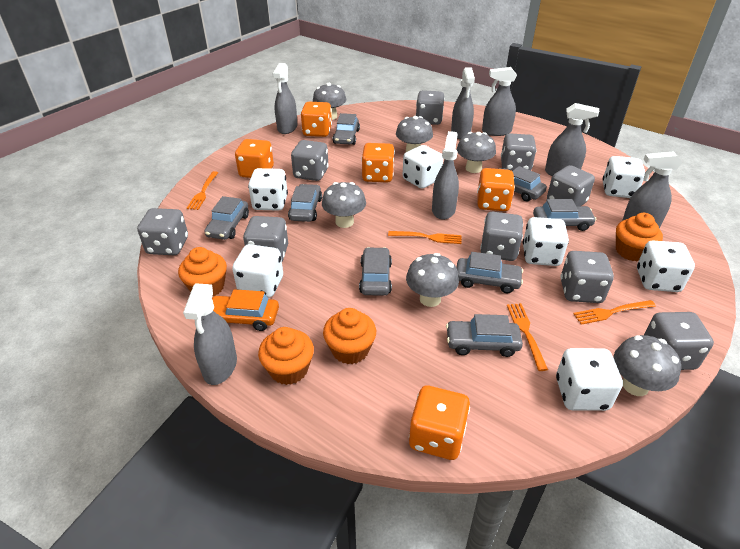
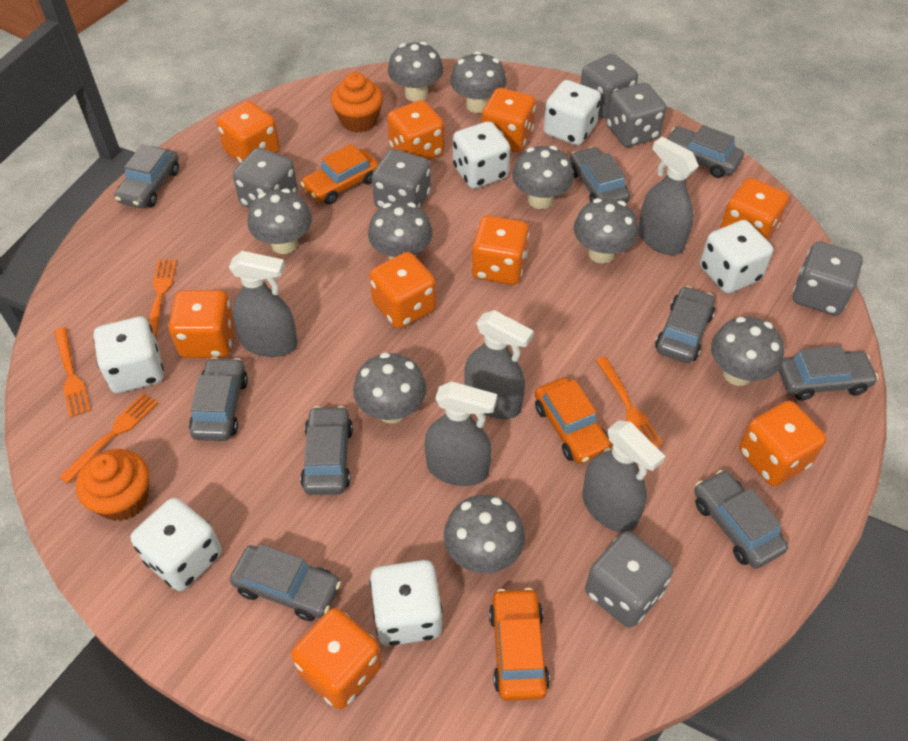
grey car: 8 -> 9
grey dice: 9 -> 6
grey mushroom: 6 -> 9
grey spray bottle: 7 -> 5
orange car: 1 -> 3
orange cupcake: 4 -> 2
orange dice: 5 -> 9
white dice: 7 -> 6

